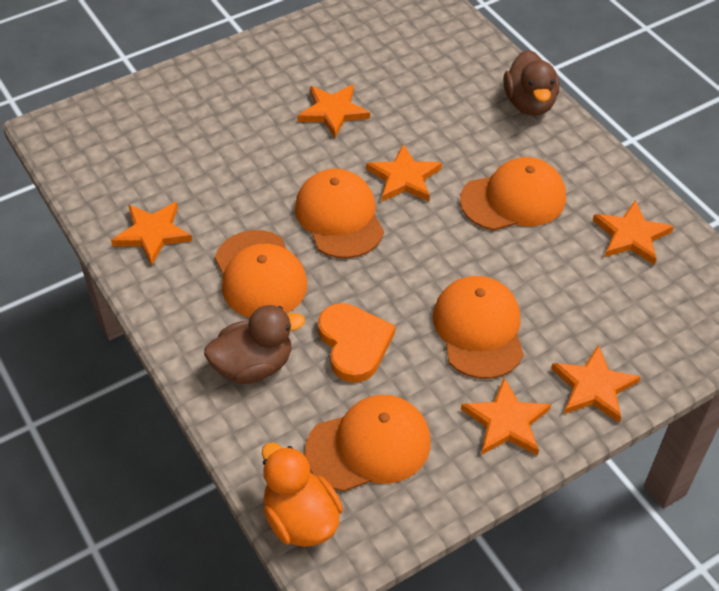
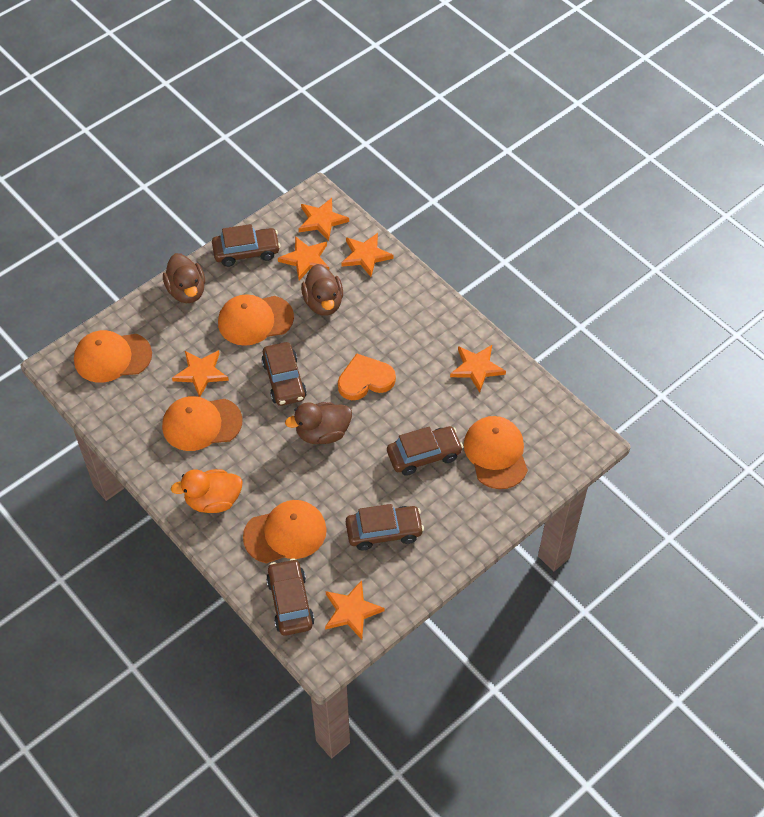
brown car: 0 -> 5
brown duck: 2 -> 3

